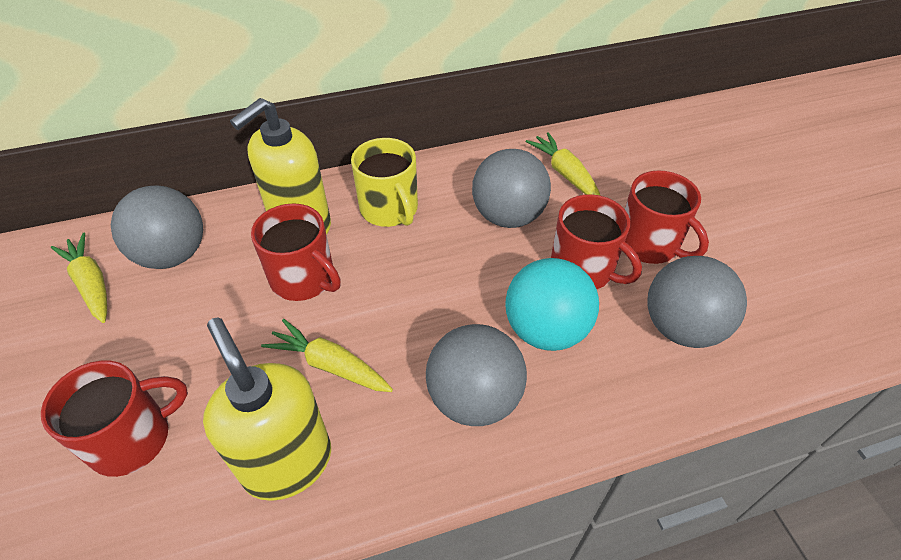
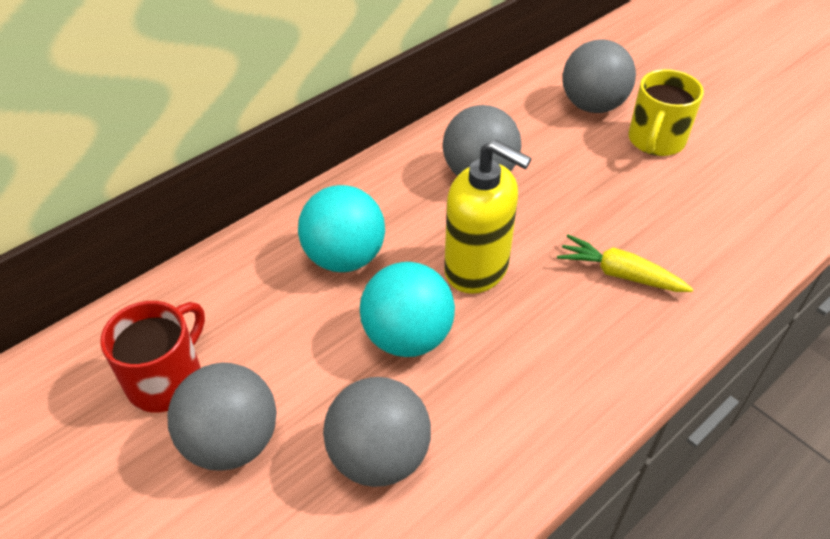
red mug: 4 -> 1
turquoise ball: 1 -> 2
yellow carrot: 3 -> 1
yellow soap dispenser: 2 -> 1

